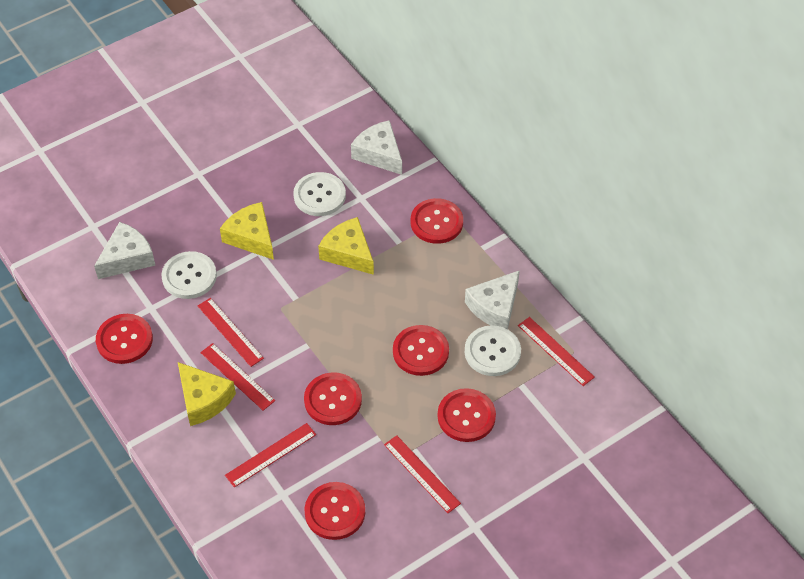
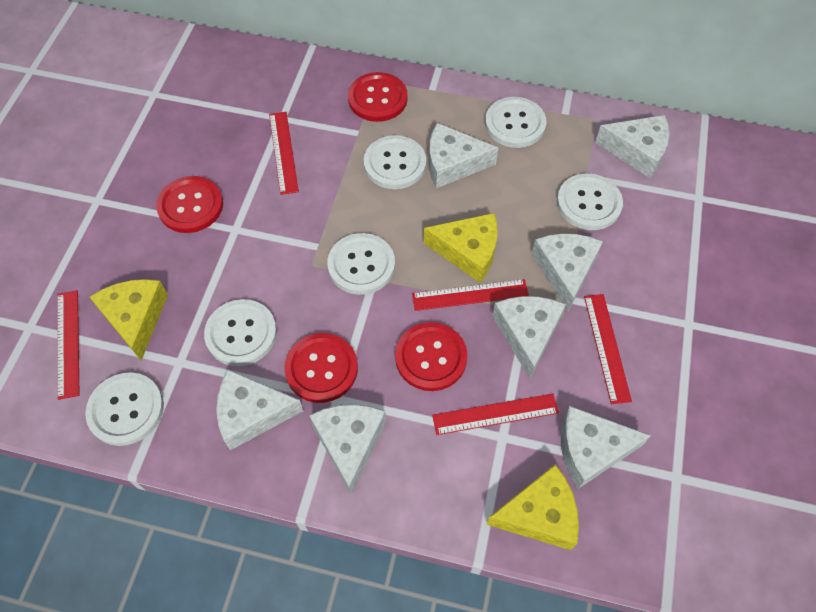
red button: 6 -> 4
white button: 3 -> 6
white cheese: 3 -> 7

